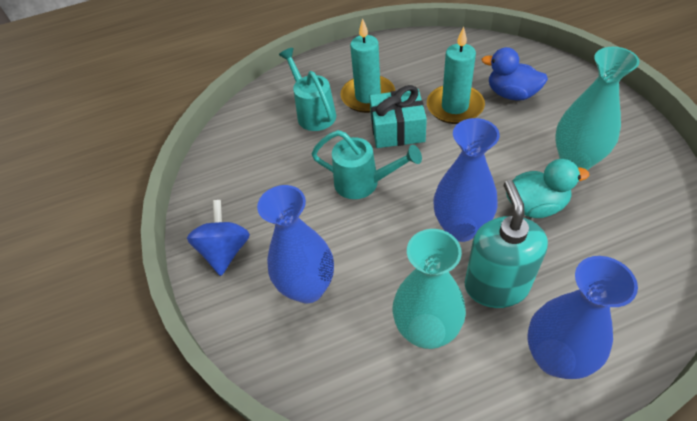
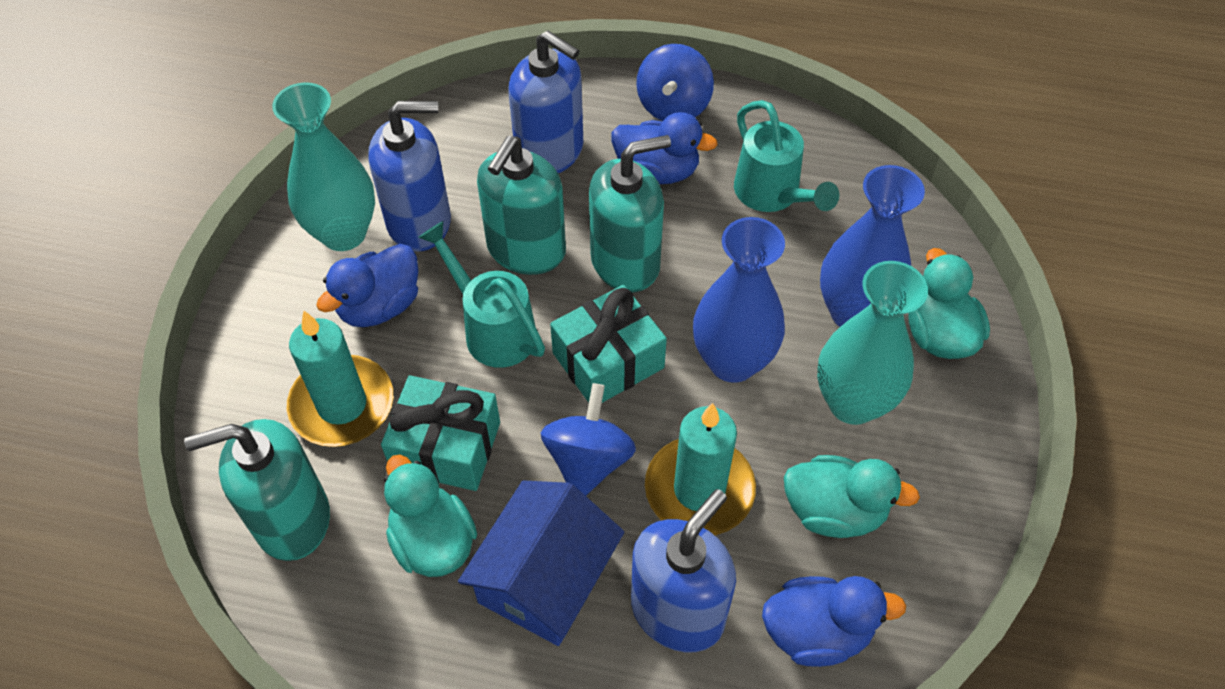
blue duck: 1 -> 3
blue house: 0 -> 1
blue soap dispenser: 0 -> 3
blue spinning top: 1 -> 2
blue vase: 3 -> 2
turquoise duck: 1 -> 3
turquoise gift: 1 -> 2
turquoise soap dispenser: 1 -> 3

